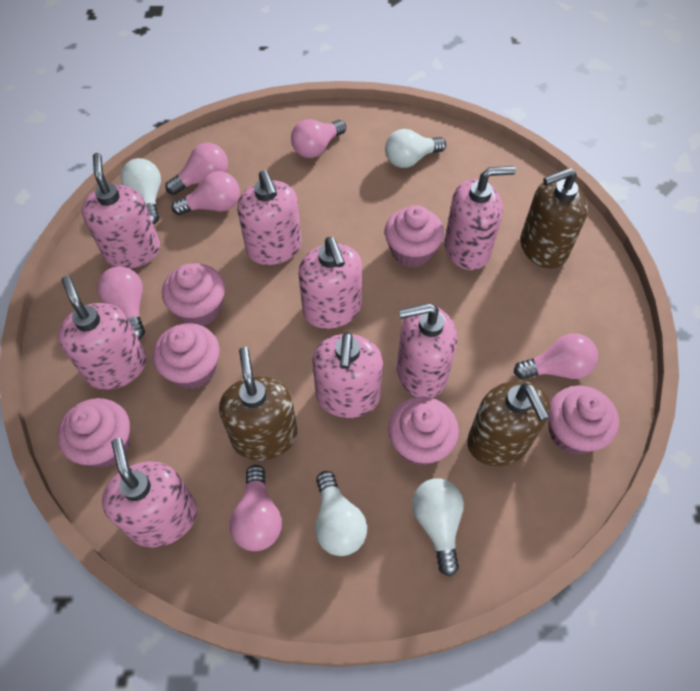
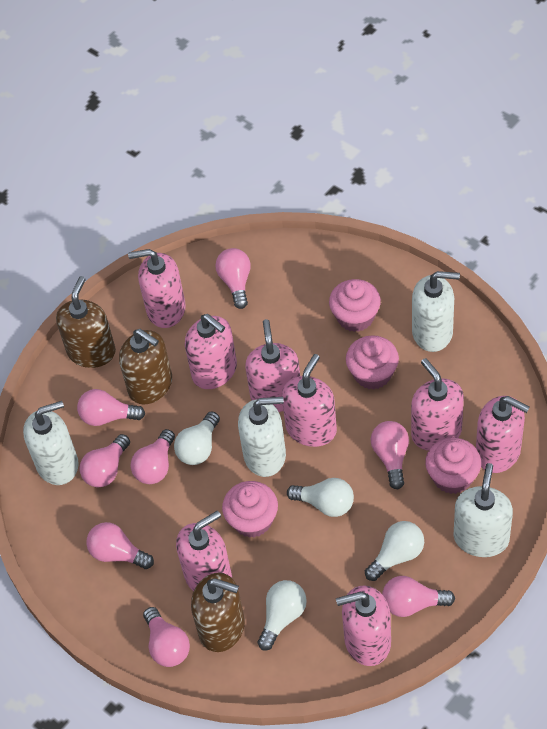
pink cupcake: 6 -> 4
pink light bulb: 6 -> 8
white soap dispenser: 0 -> 4

